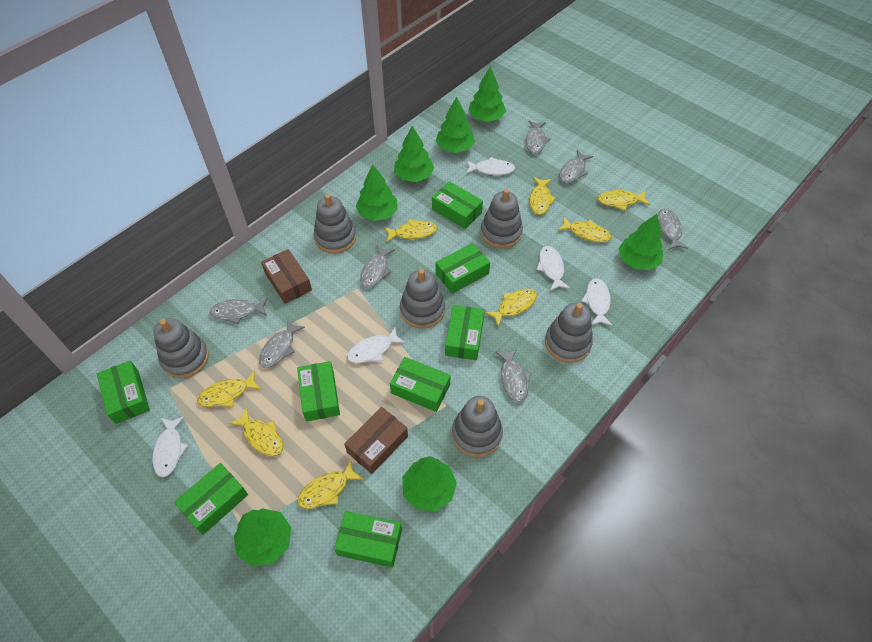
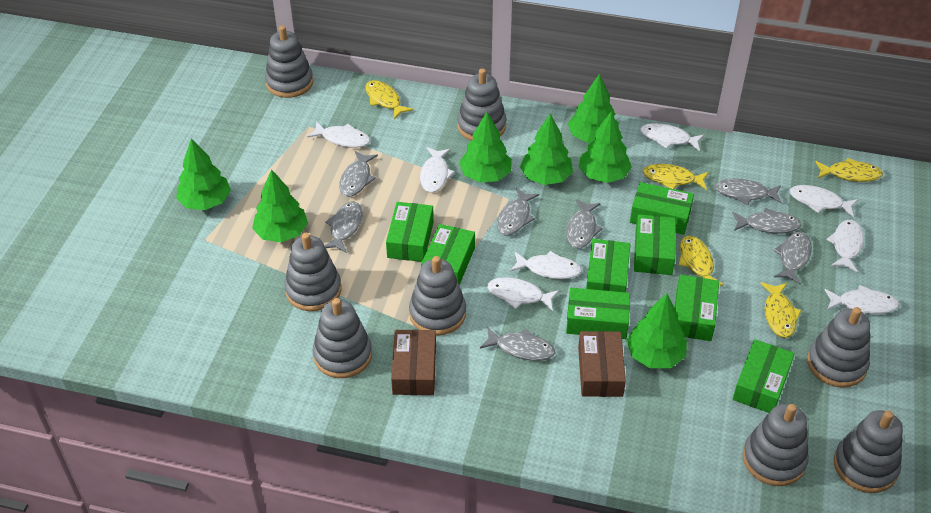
grey fish: 7 -> 8
grey stacking toy: 6 -> 8
white fish: 5 -> 8
yellow fish: 8 -> 5

